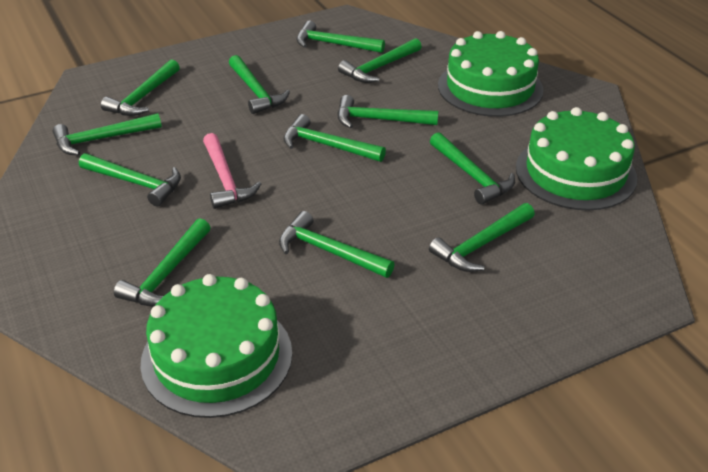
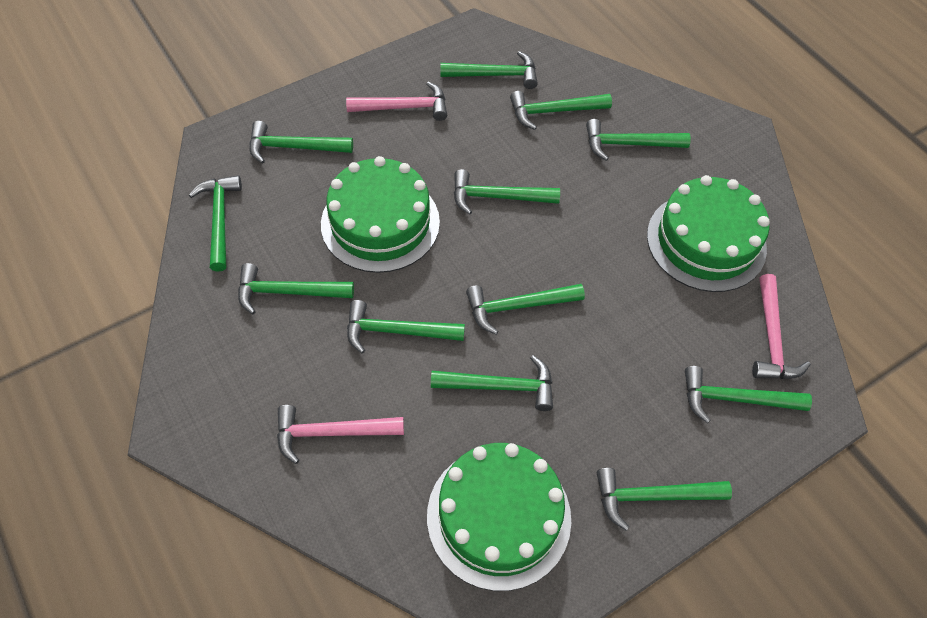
pink hammer: 1 -> 3

